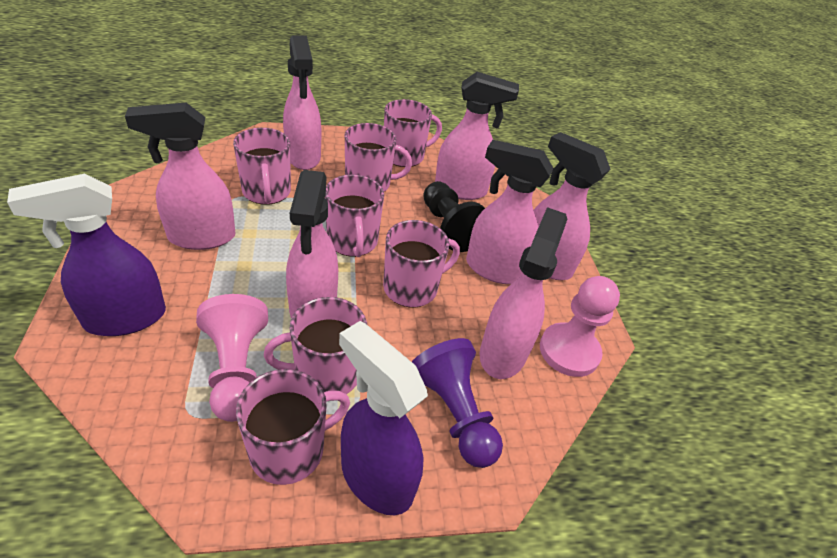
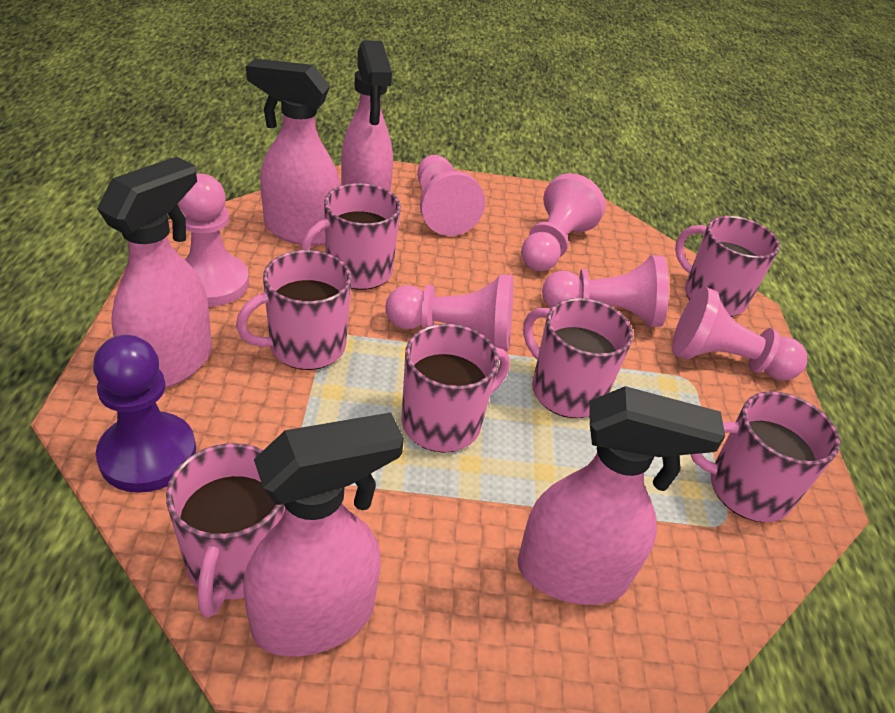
black pawn: 1 -> 0
pink pawn: 2 -> 6
pink spray bottle: 7 -> 5
purple spray bottle: 2 -> 0

